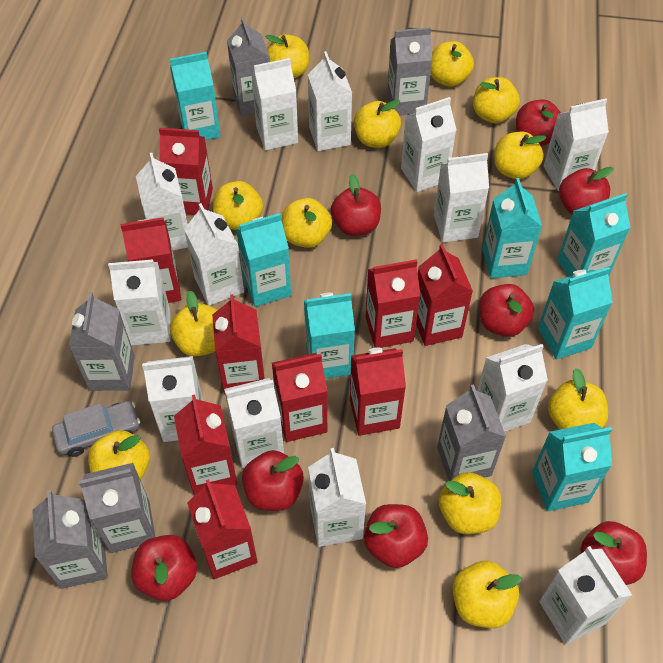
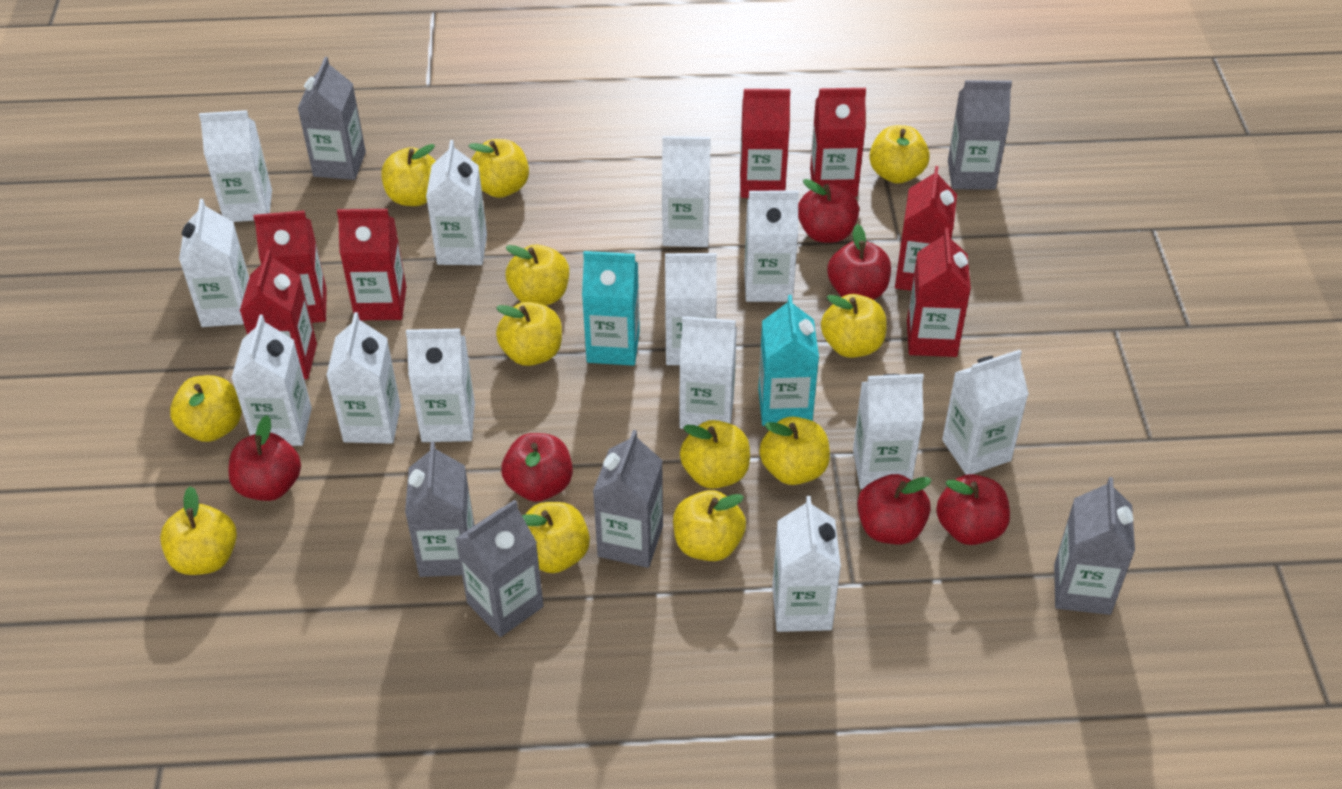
grey car: 1 -> 0
red apple: 8 -> 6
red carton: 9 -> 7
turquoise carton: 7 -> 2

